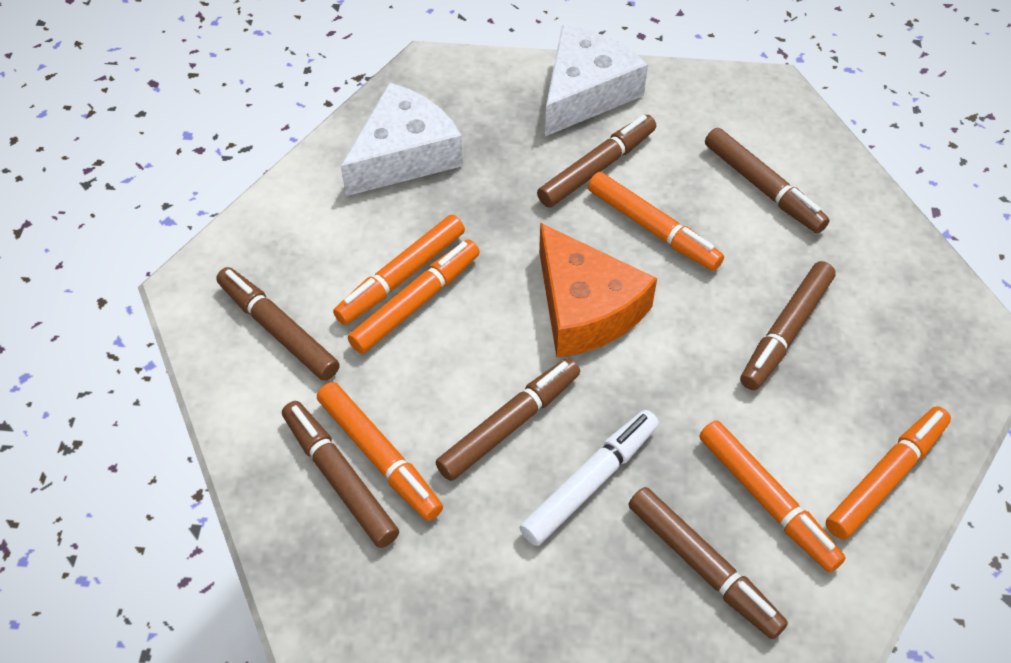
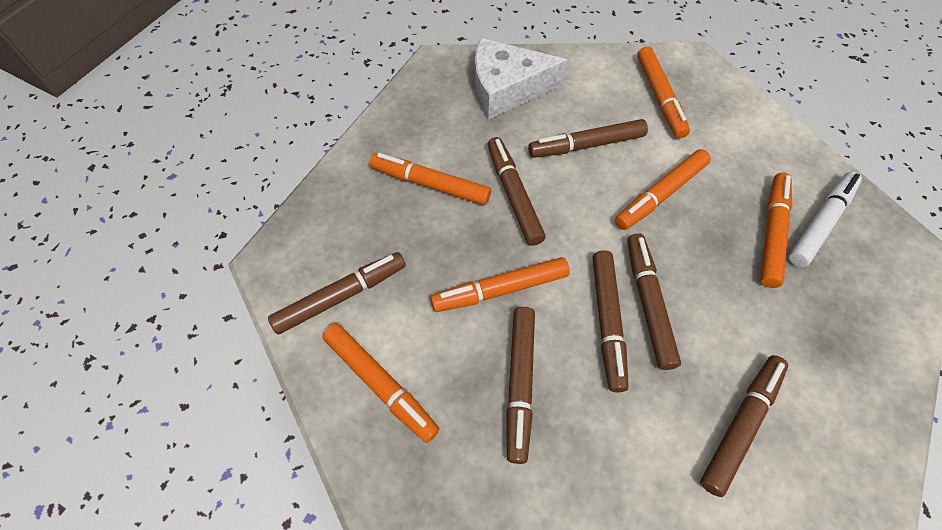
orange cheese: 1 -> 0
white cheese: 2 -> 1

